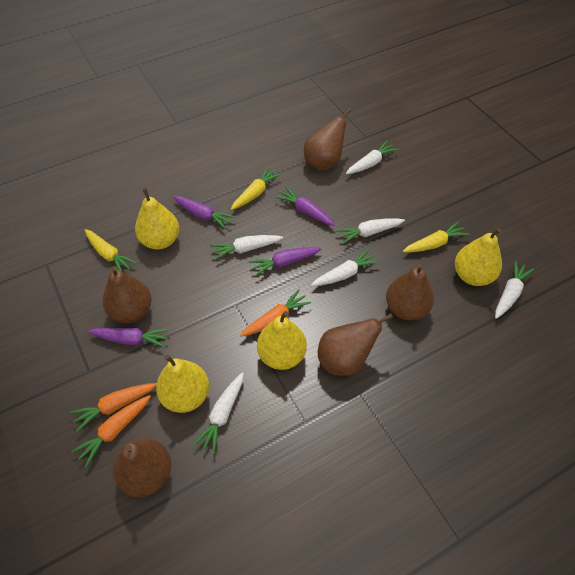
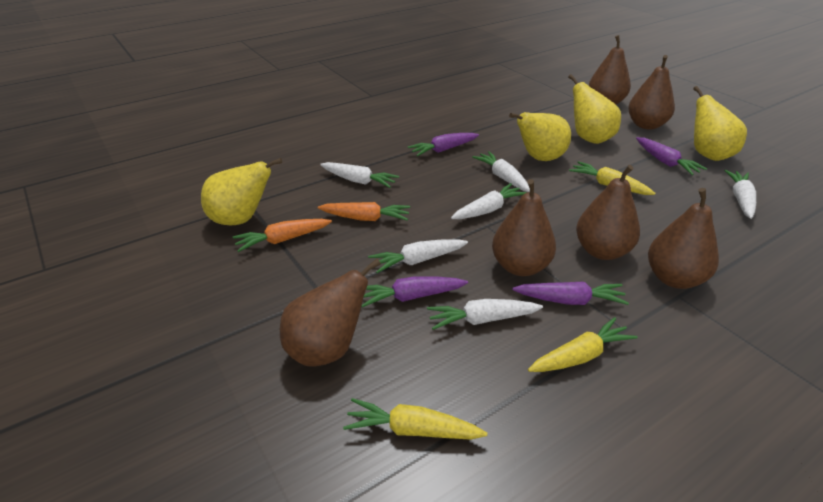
brown pear: 5 -> 6
orange carrot: 3 -> 2

